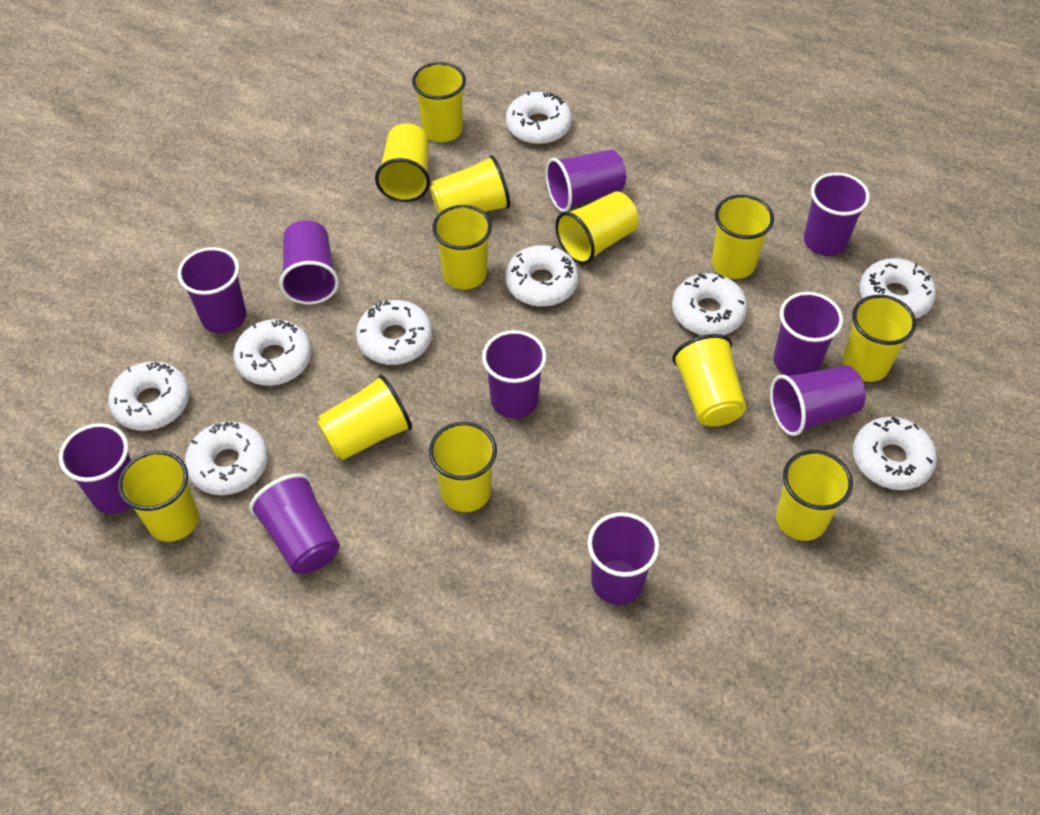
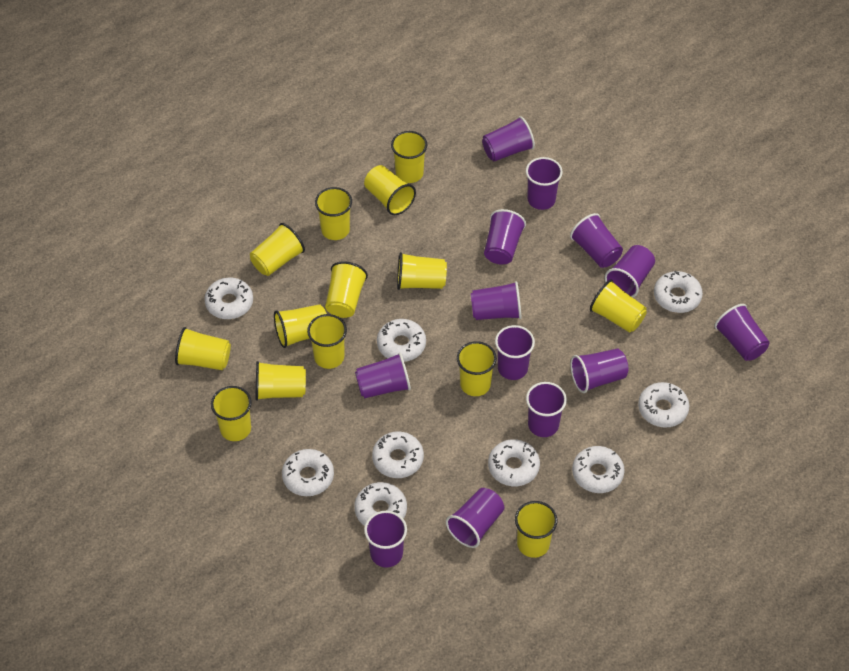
purple cup: 10 -> 13
yellow cup: 12 -> 14

